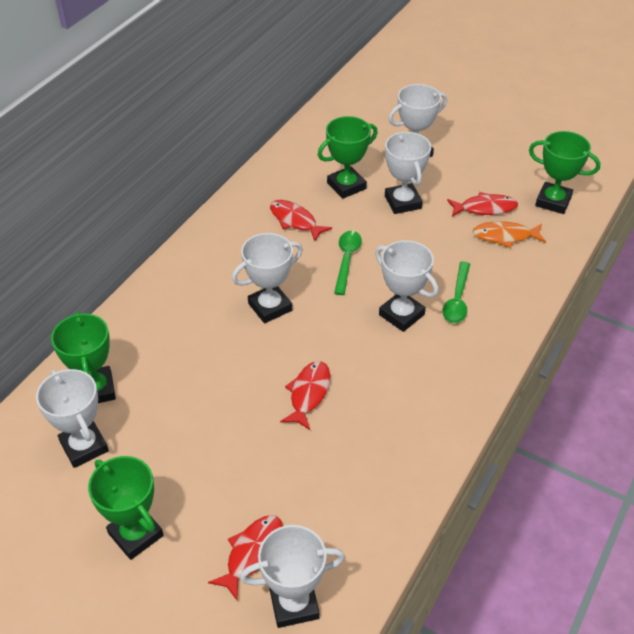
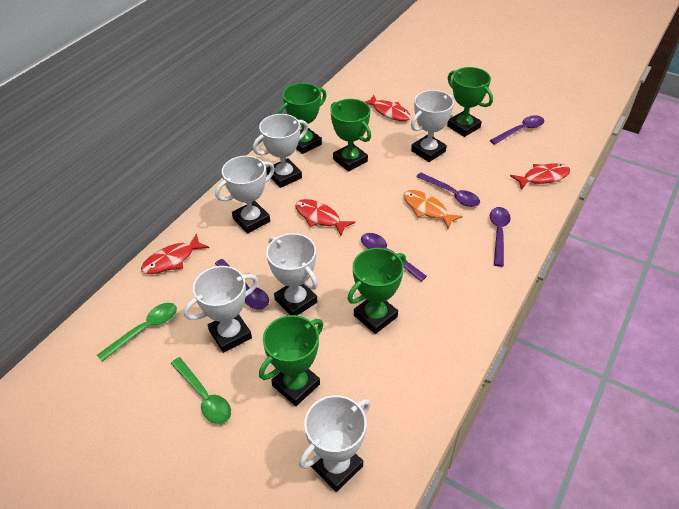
green trophy: 4 -> 5
purple spoon: 0 -> 5

